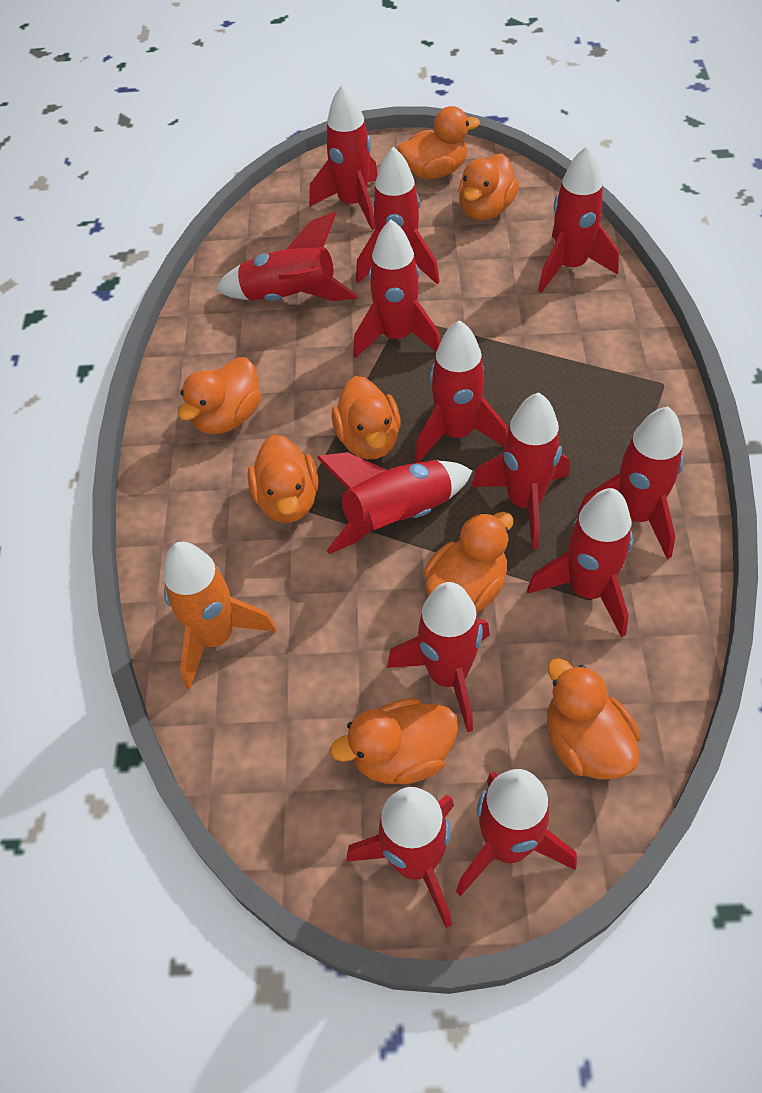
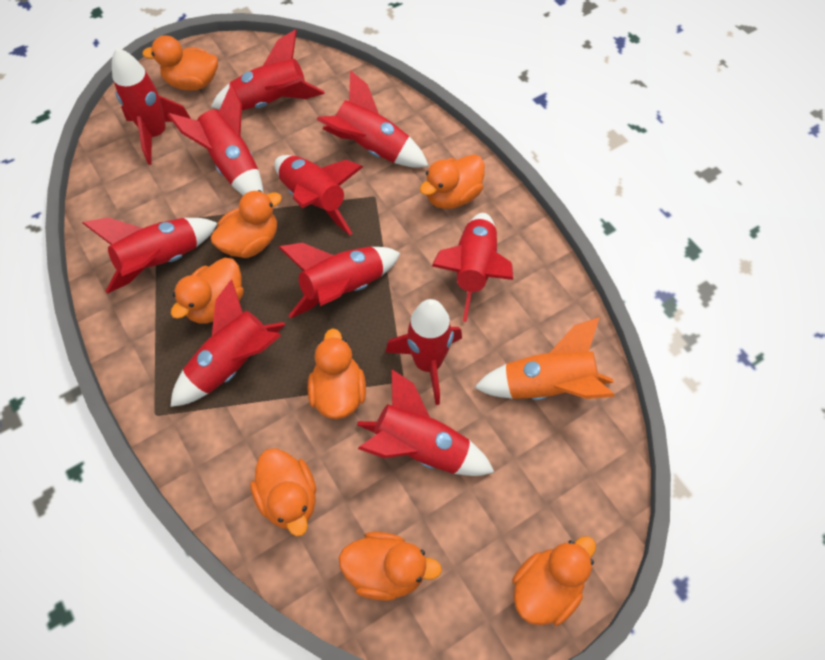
red rocket: 13 -> 11

